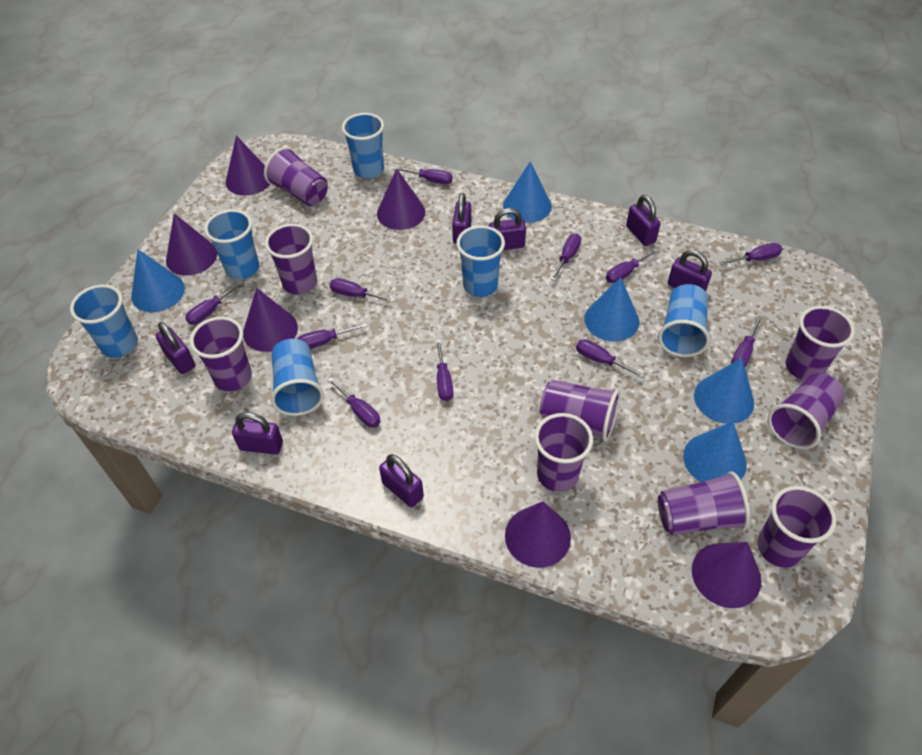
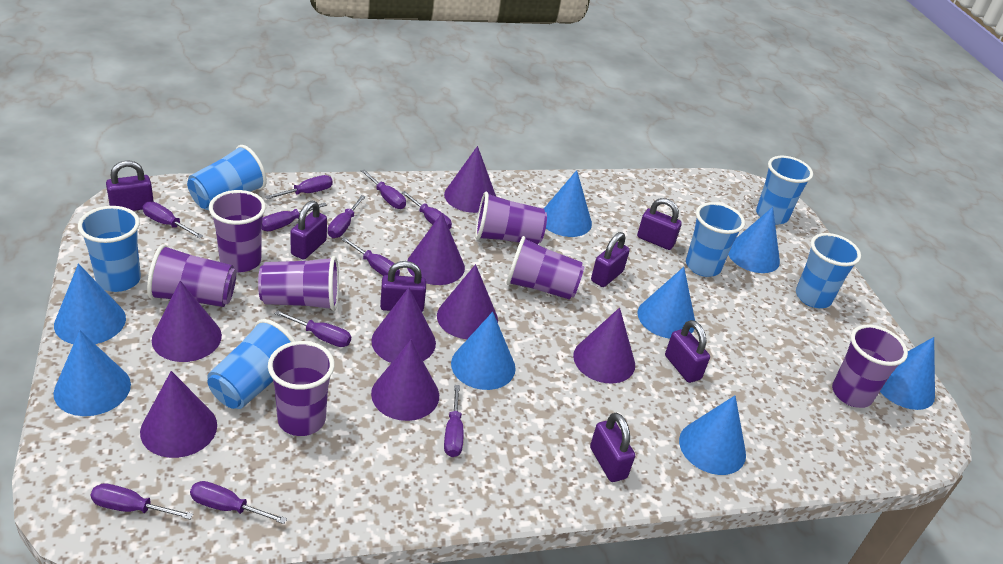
blue cone: 5 -> 8
purple cone: 6 -> 8
purple cup: 9 -> 7

